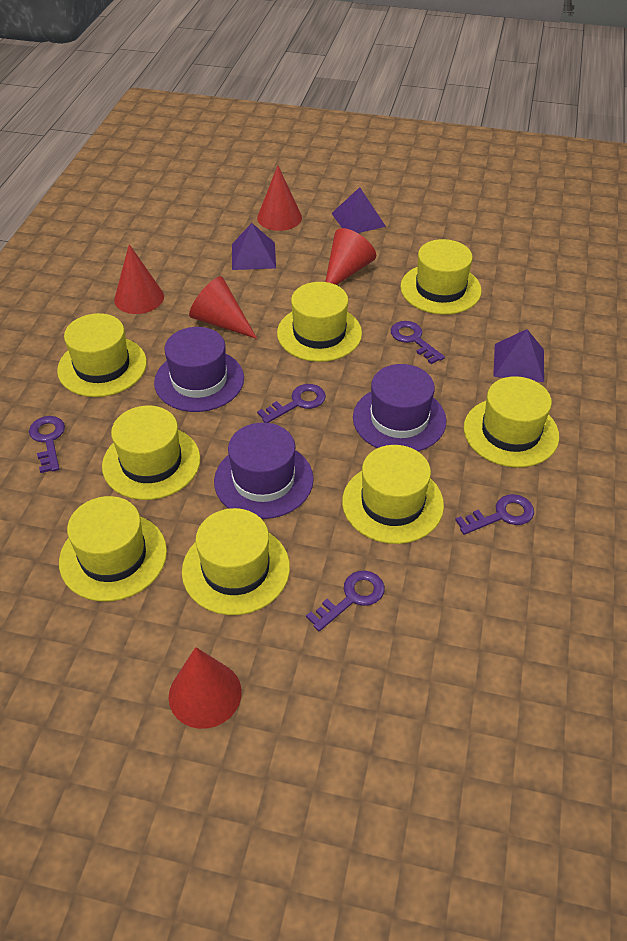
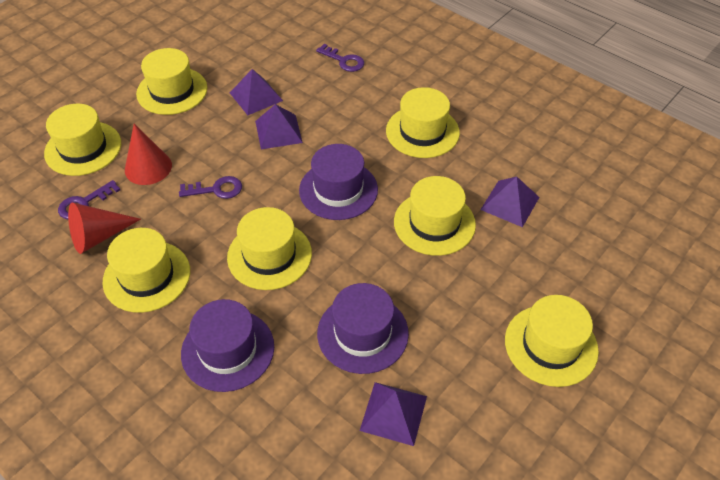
purple key: 5 -> 3
purple pyramid: 3 -> 4
red cone: 5 -> 2
yellow hat: 8 -> 7

